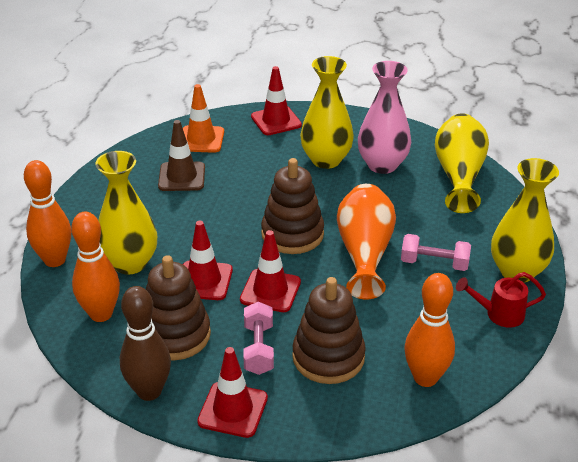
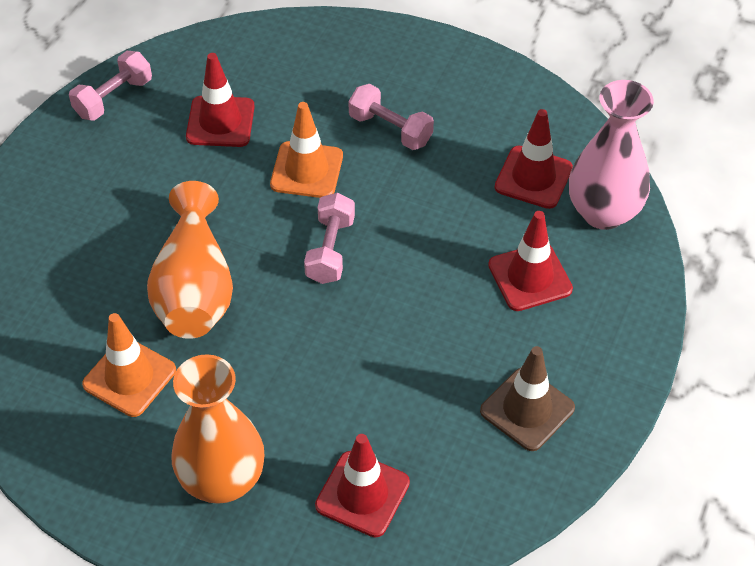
brown bowling pin: 1 -> 0
brown stacking toy: 3 -> 0
orange bowling pin: 3 -> 0
orange traffic cone: 1 -> 2
orange vase: 1 -> 2
pink dumbbell: 2 -> 3
red watering can: 1 -> 0
yellow vase: 4 -> 0

